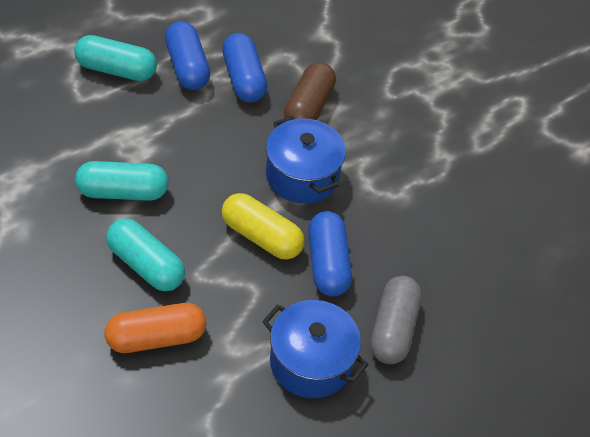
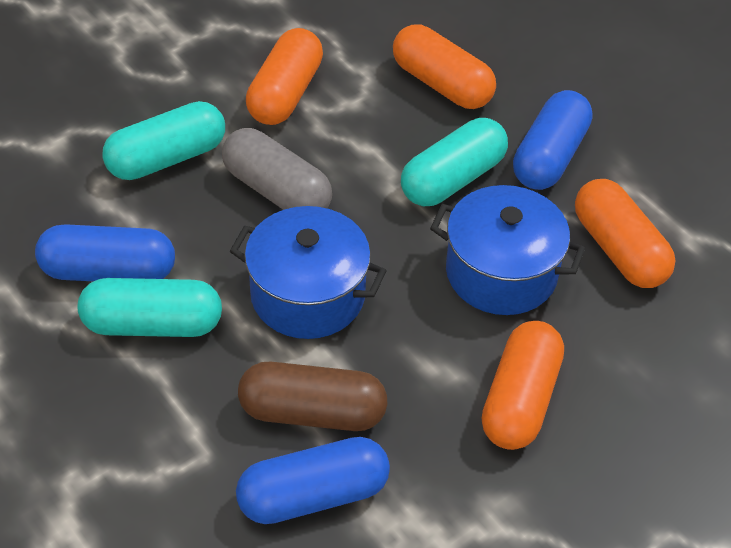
orange capsule: 1 -> 4
yellow capsule: 1 -> 0

